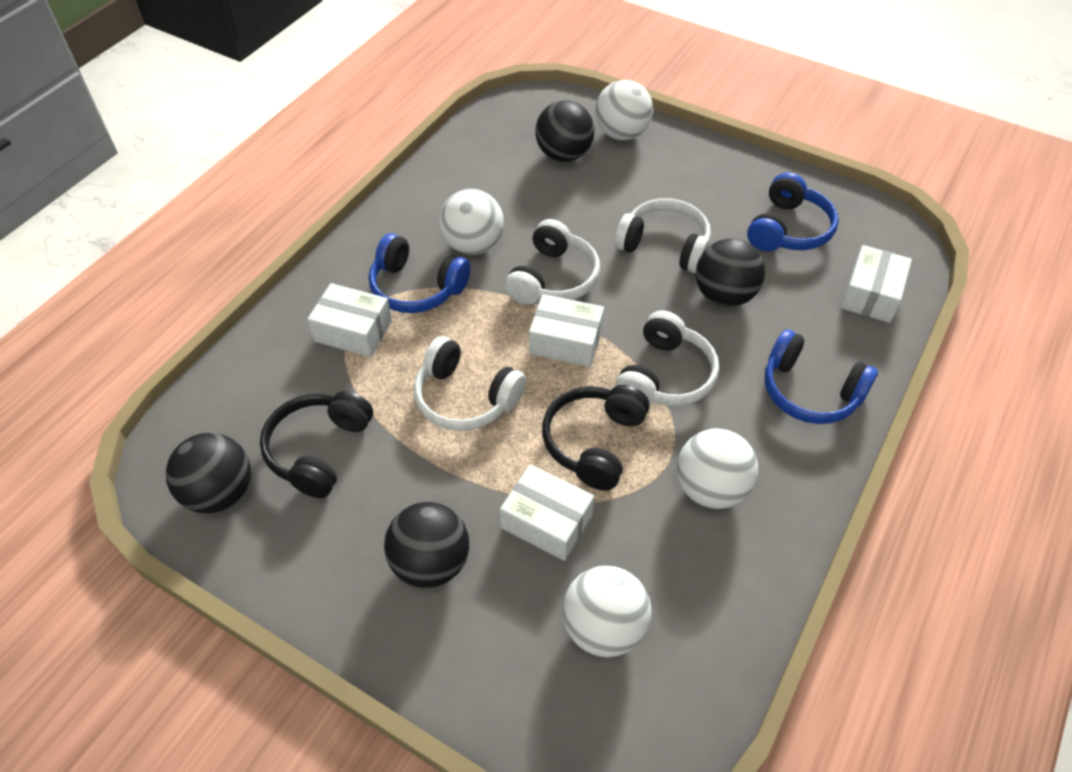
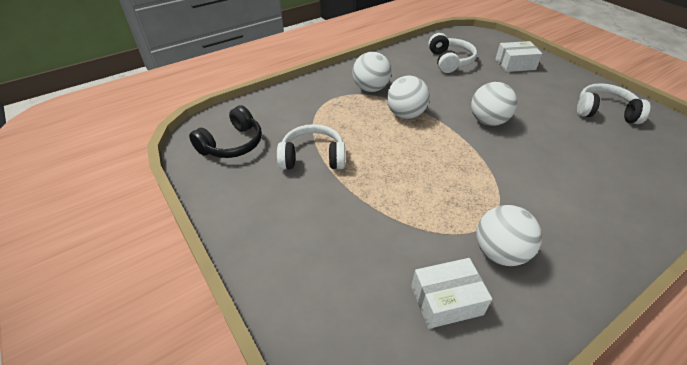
black ball: 4 -> 0
black headphones: 2 -> 1
blue headphones: 3 -> 0
white box: 4 -> 2
white headphones: 4 -> 3

